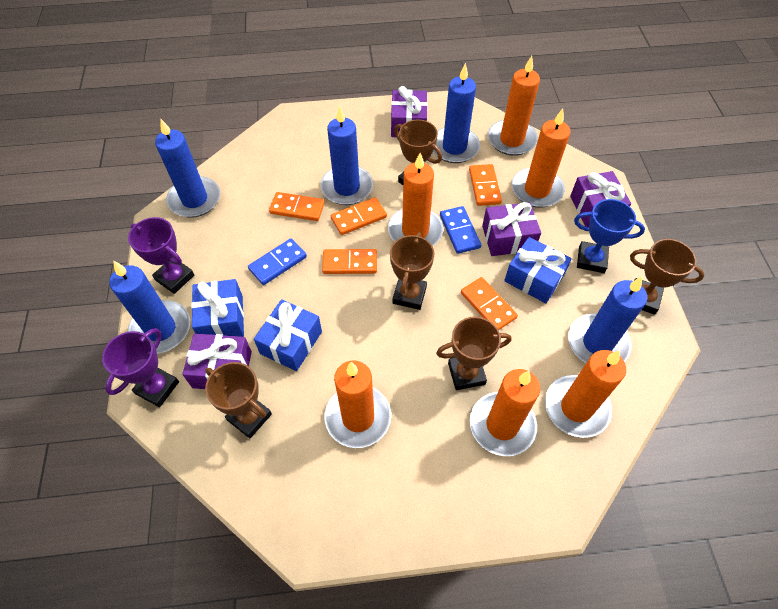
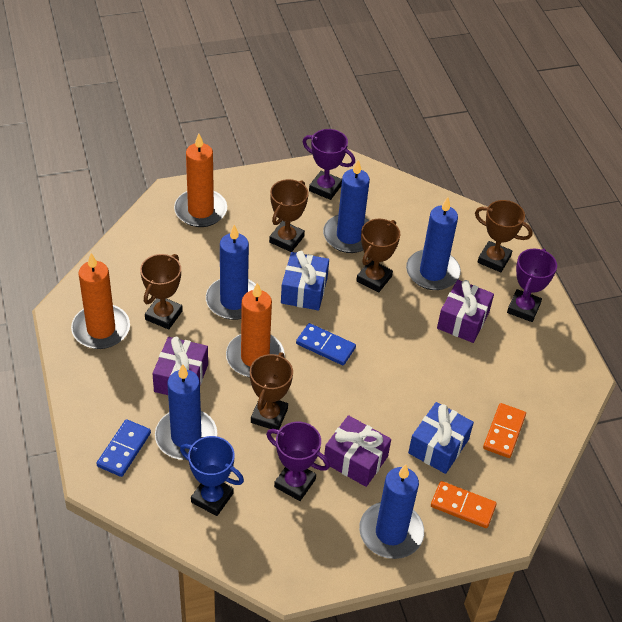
blue gift: 3 -> 2
orange candle: 6 -> 3
orange domino: 5 -> 2
purple gift: 4 -> 3
purple trophy: 2 -> 3

